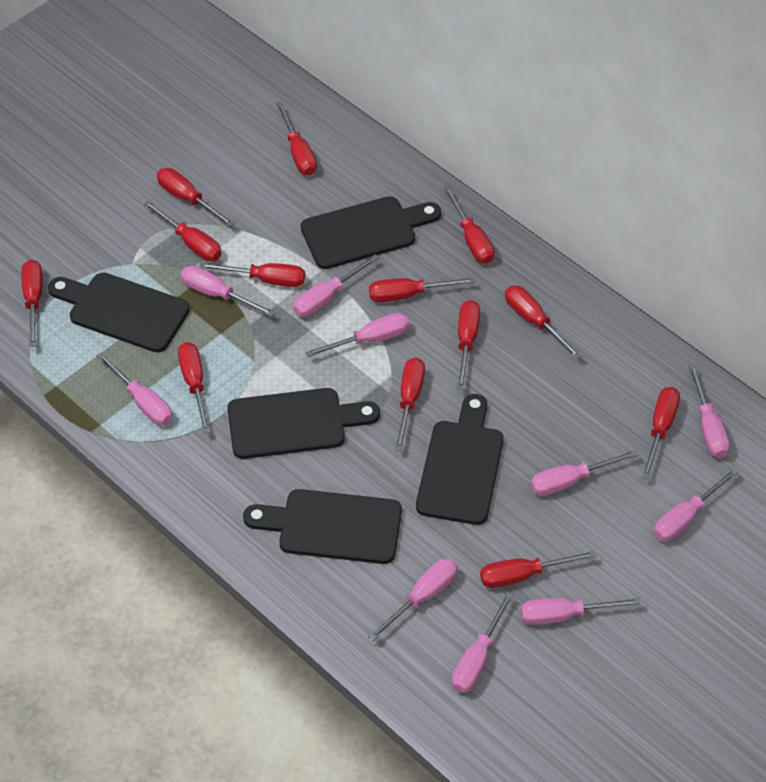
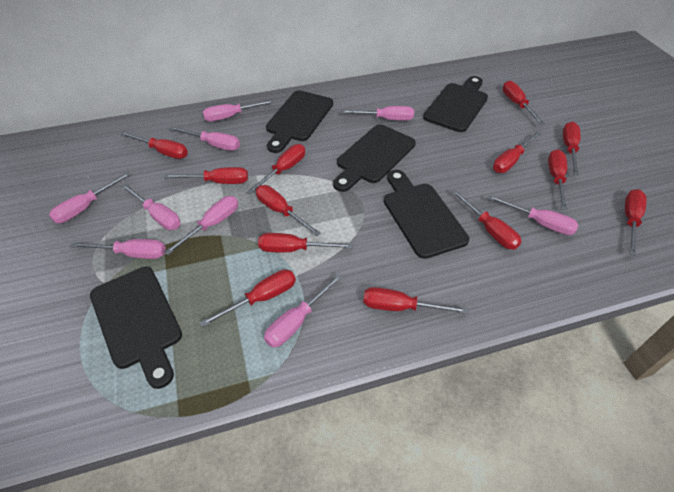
pink screwdriver: 10 -> 9

